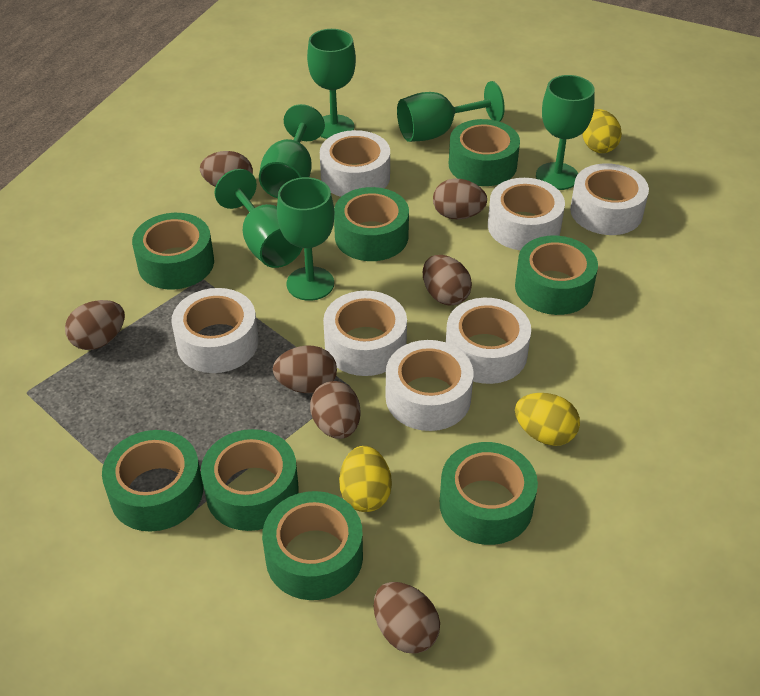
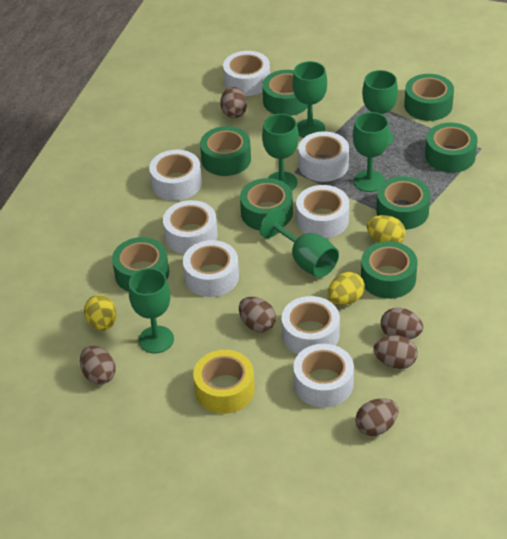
brown egg: 7 -> 6
white tape: 7 -> 8
yellow tape: 0 -> 1

